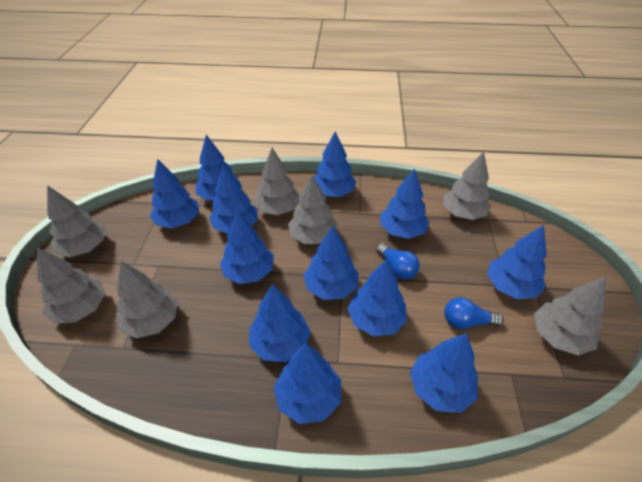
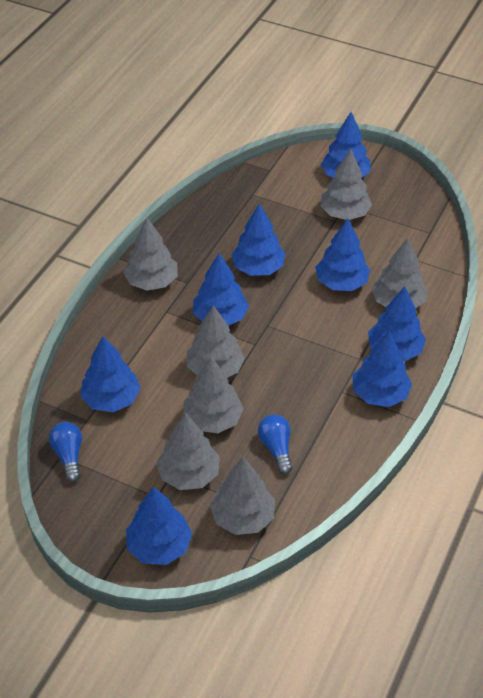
blue tree: 12 -> 8

